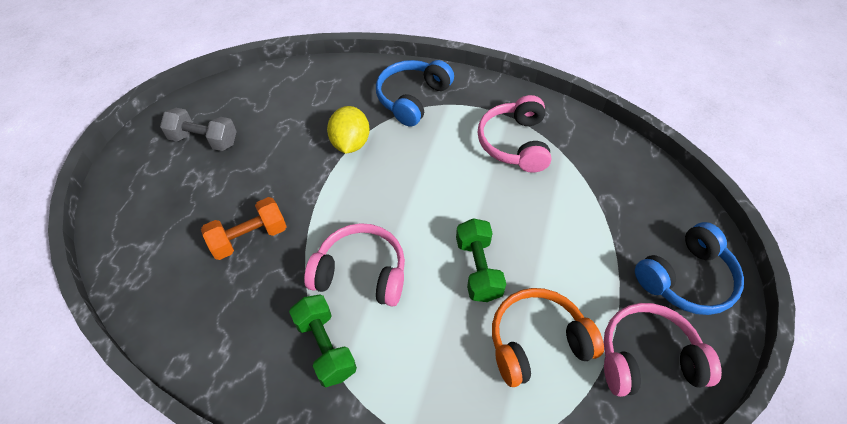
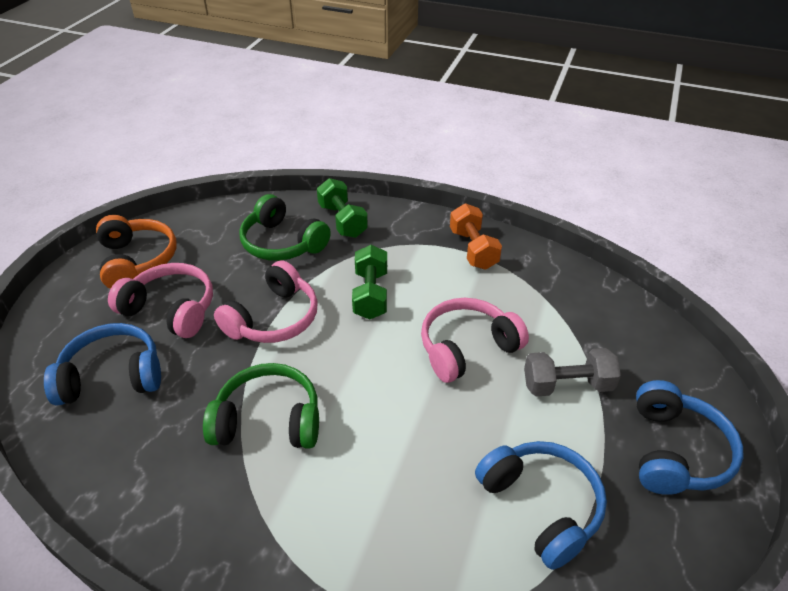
blue headphones: 2 -> 3
green headphones: 0 -> 2
yellow lemon: 1 -> 0

